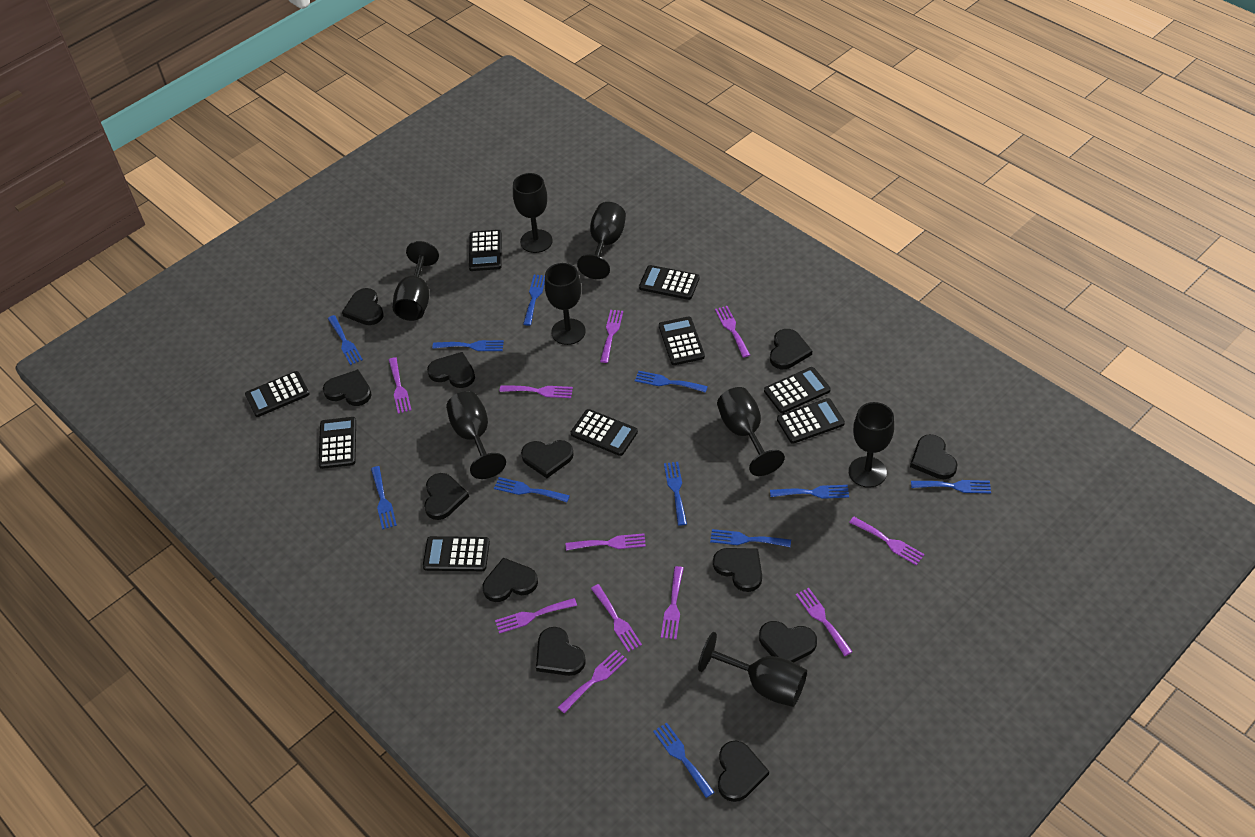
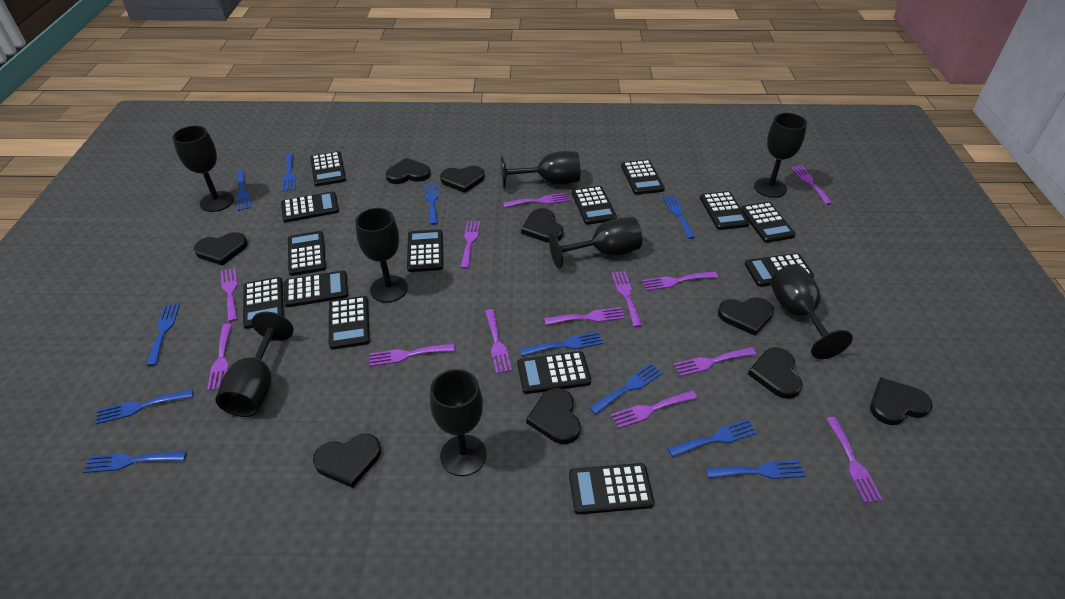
black calculator: 9 -> 14
black heart: 12 -> 9
purple fork: 11 -> 13

